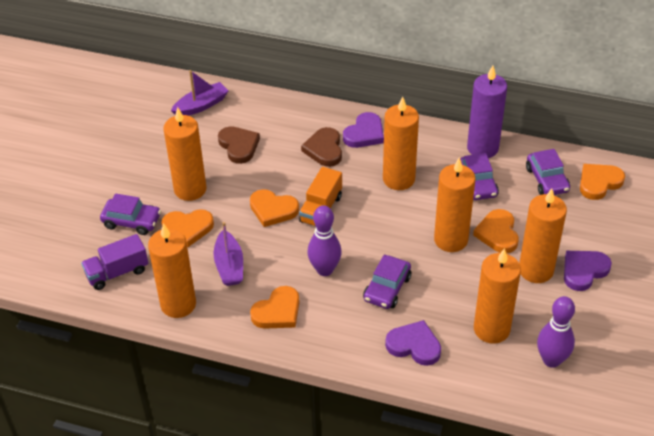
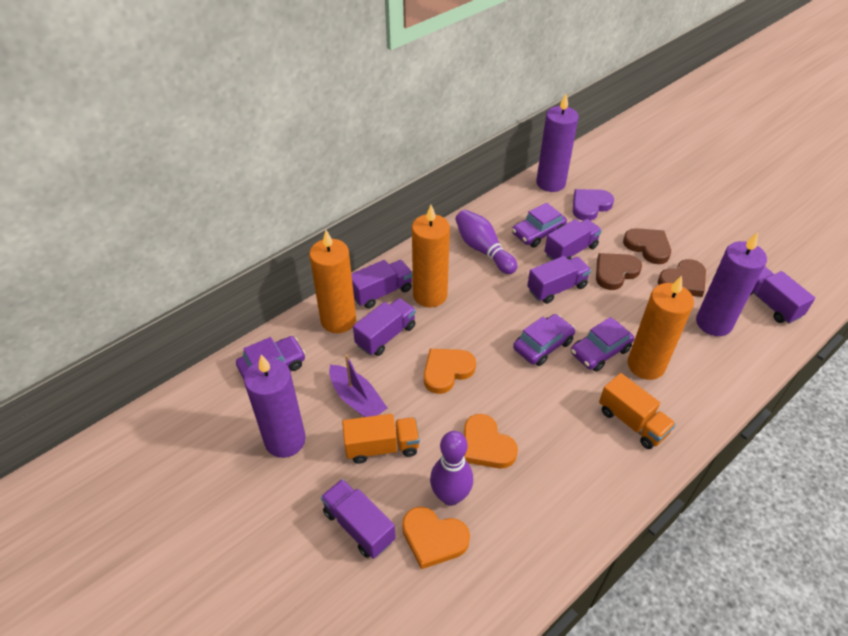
brown heart: 2 -> 3
orange candle: 6 -> 3
orange heart: 5 -> 3
orange truck: 1 -> 2
purple boat: 2 -> 1
purple candle: 1 -> 3
purple heart: 3 -> 1
purple truck: 1 -> 6

